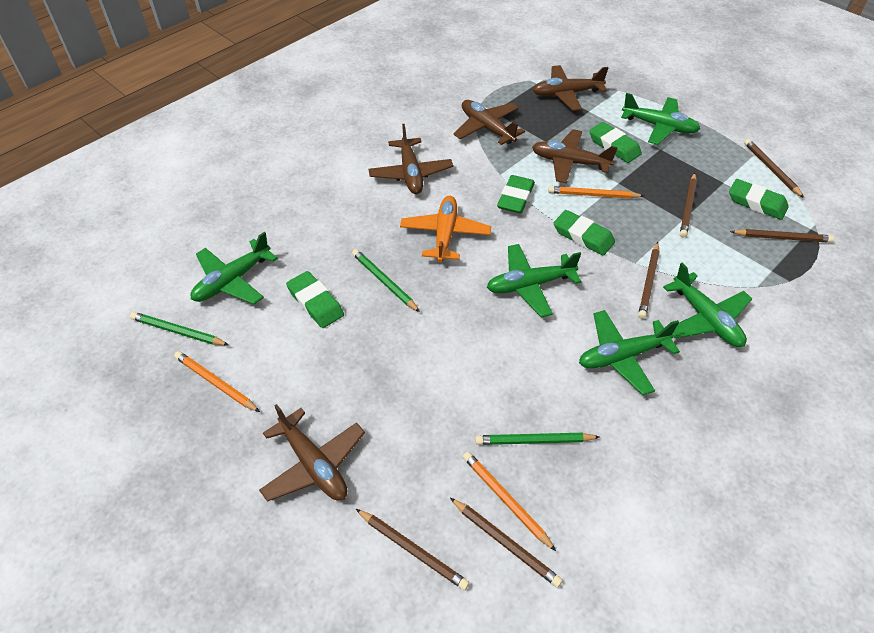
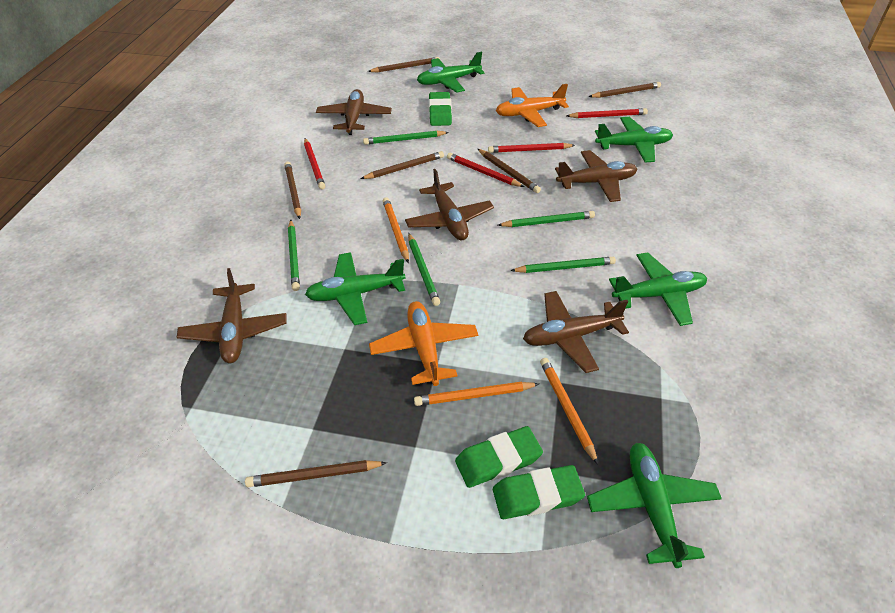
green eraser: 5 -> 3
green pencil: 3 -> 5
orange plane: 1 -> 2
red pencil: 0 -> 4

